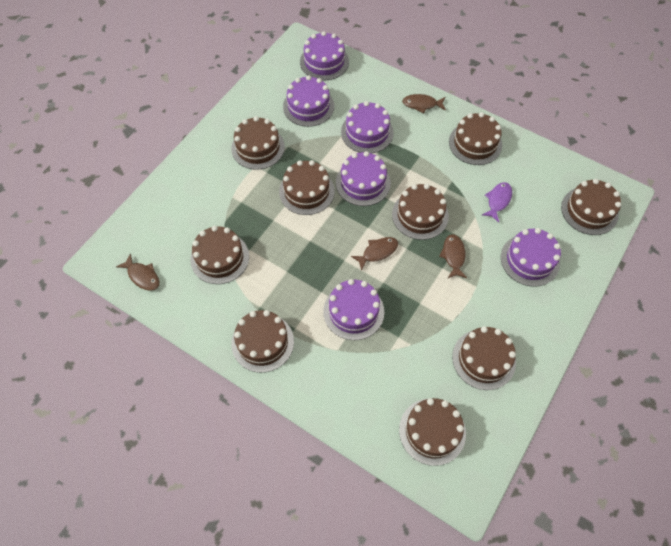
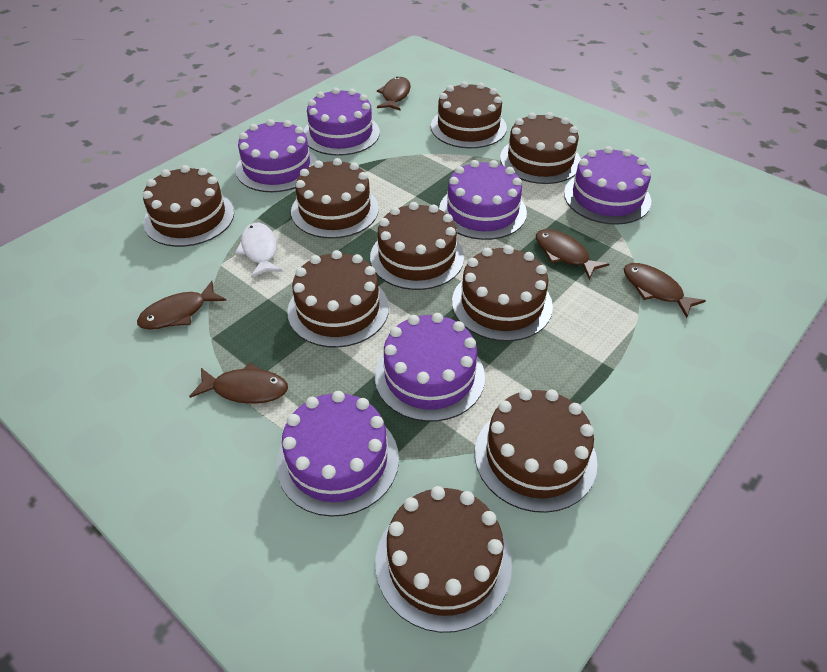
brown fish: 4 -> 5
purple fish: 1 -> 0
white fish: 0 -> 1

